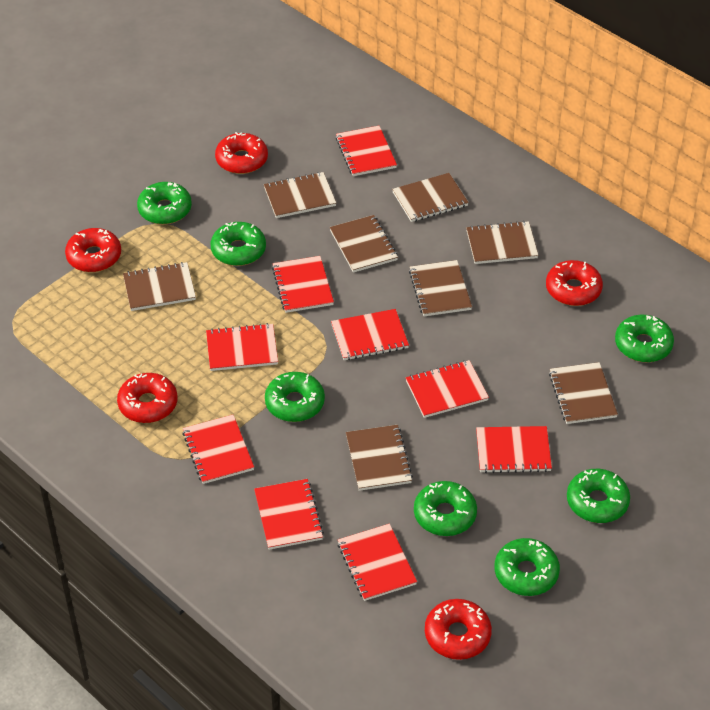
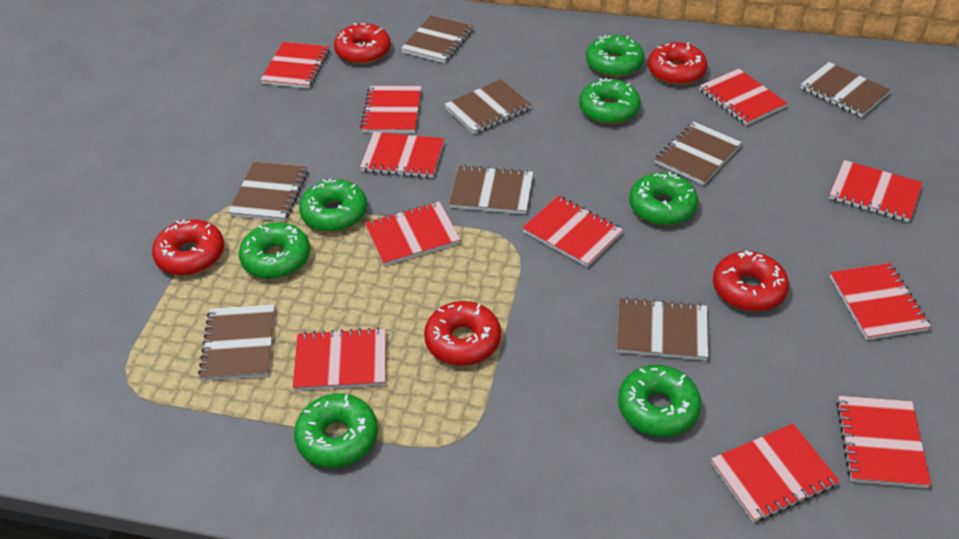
red notebook: 9 -> 11

